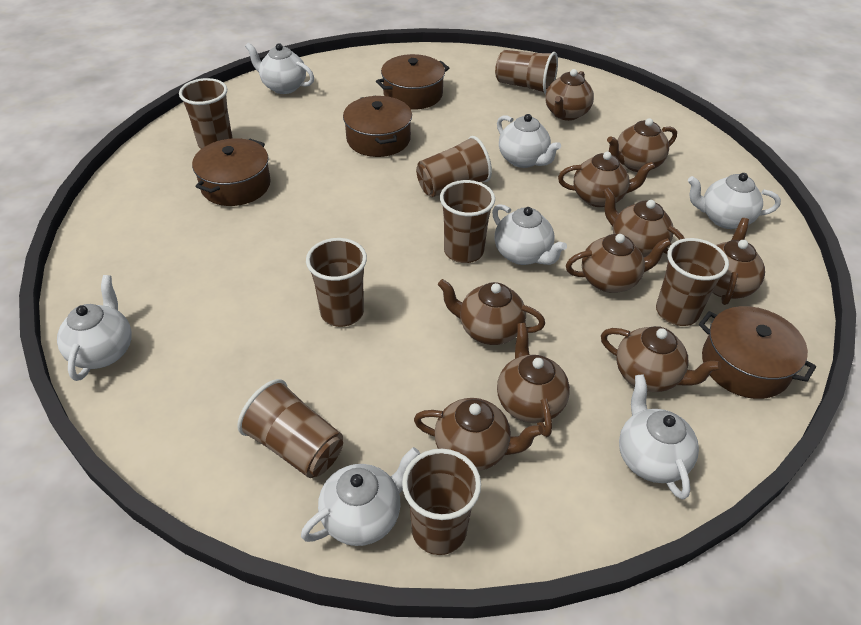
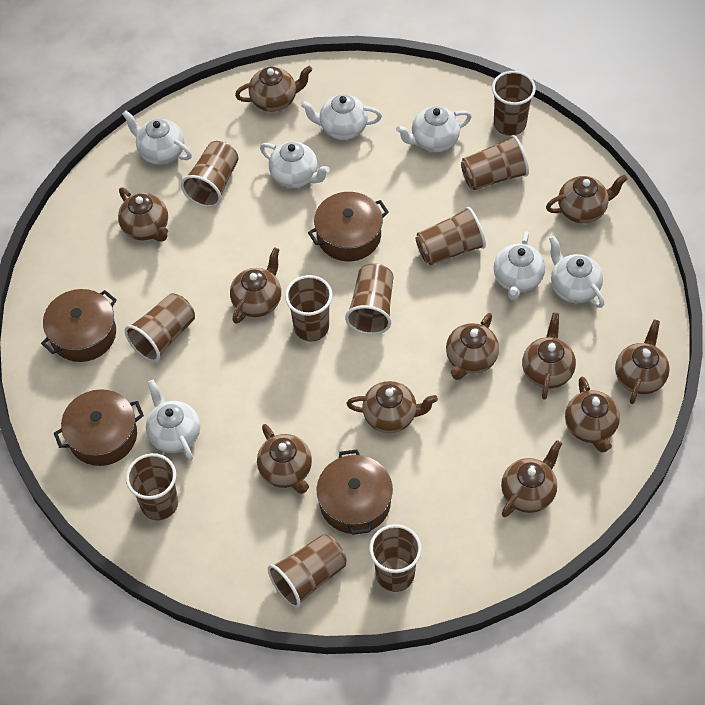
brown cup: 8 -> 10
brown teapot: 10 -> 11

